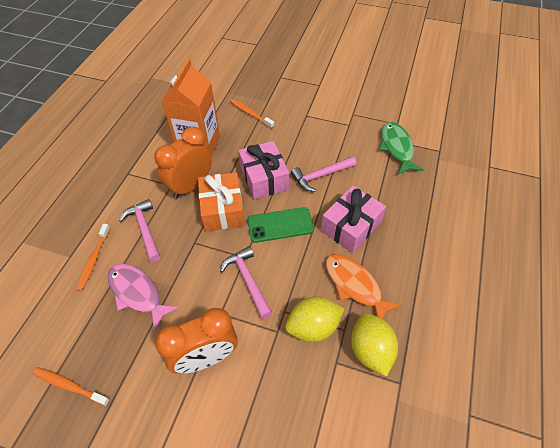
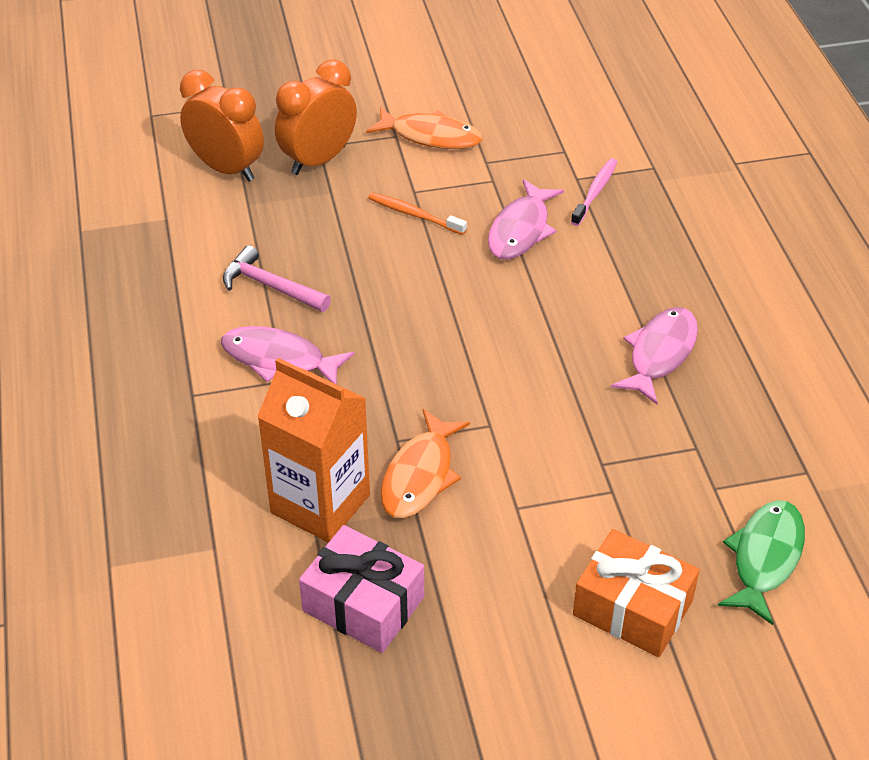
green phone: 1 -> 0
orange fish: 1 -> 2
orange toothbrush: 3 -> 1
pink fish: 1 -> 3
pink gift: 2 -> 1
pink hammer: 3 -> 1
pink toothbrush: 0 -> 1
yellow lemon: 2 -> 0

